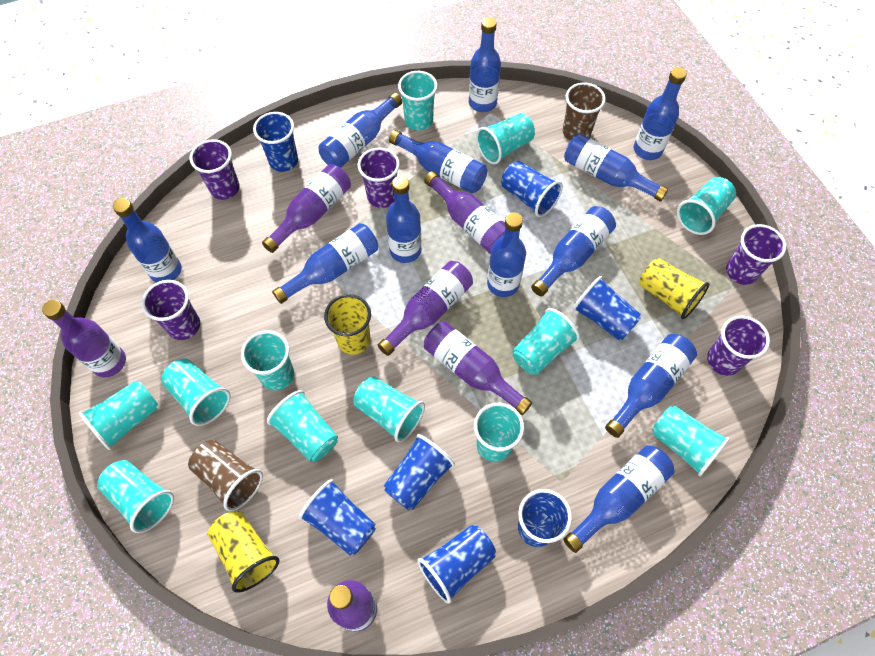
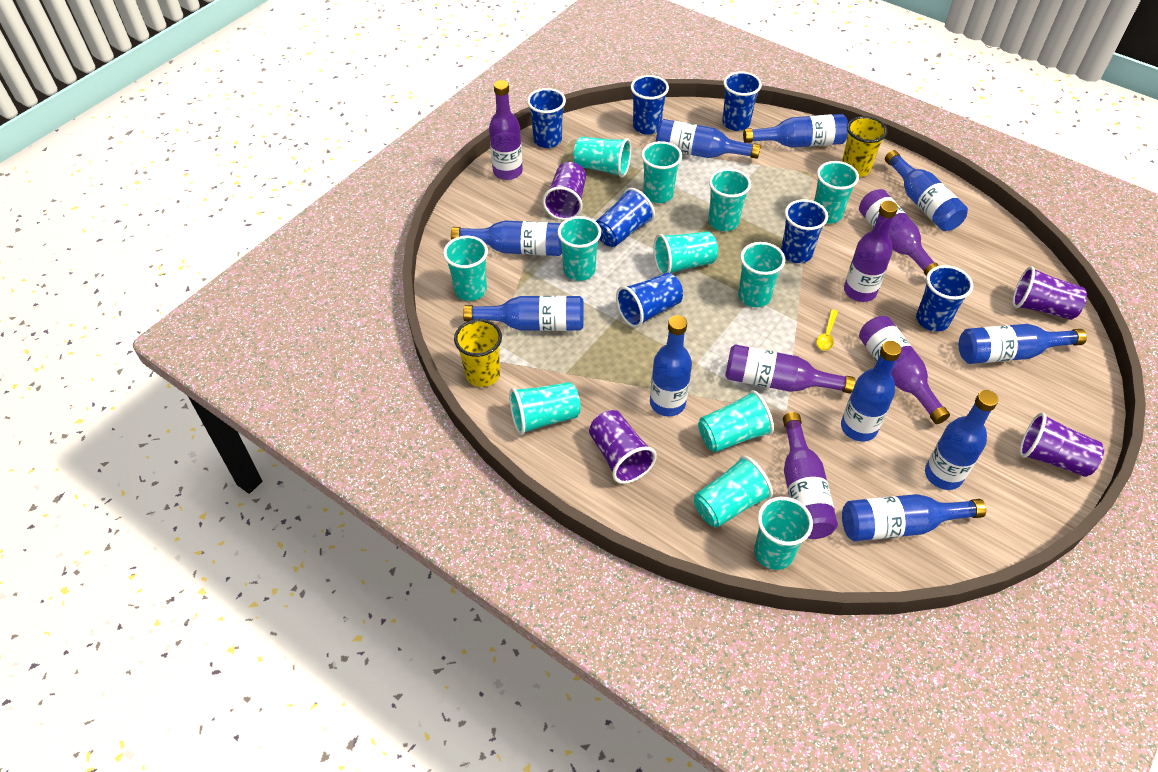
blue bottle: 12 -> 10
brown cup: 2 -> 0
purple cup: 5 -> 4
yellow cup: 3 -> 2
yellow spoon: 0 -> 1

